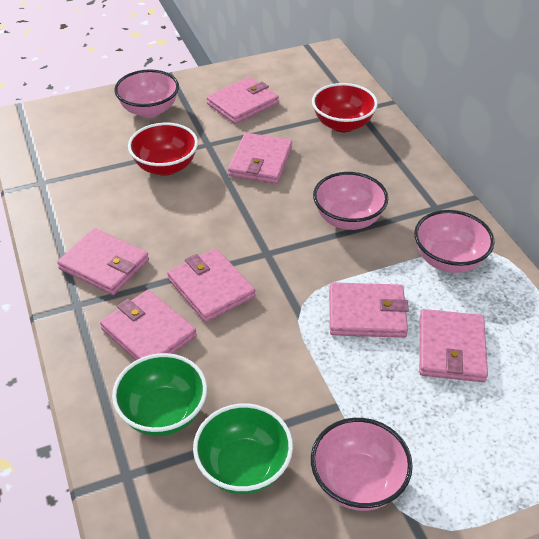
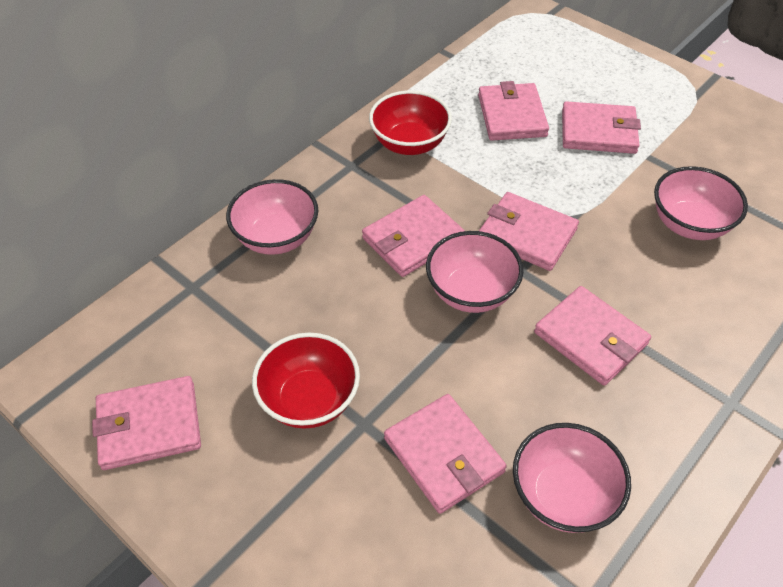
green bowl: 2 -> 0

